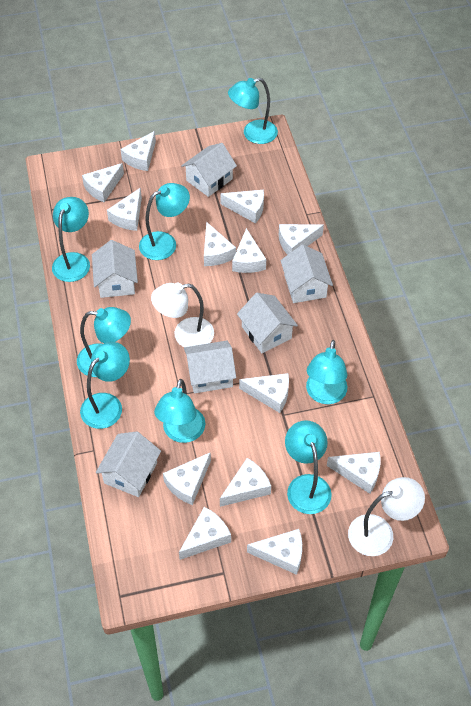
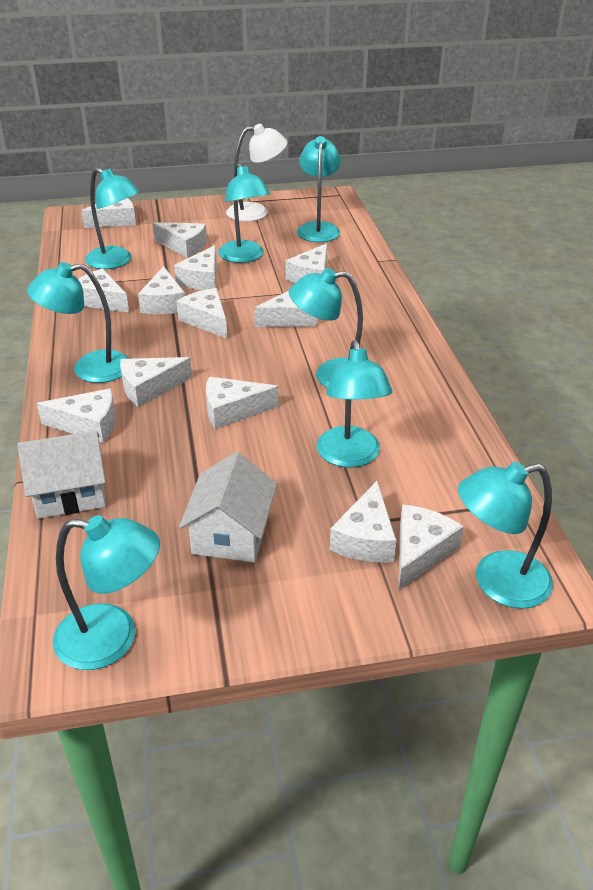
white house: 6 -> 2
white lamp: 2 -> 1

